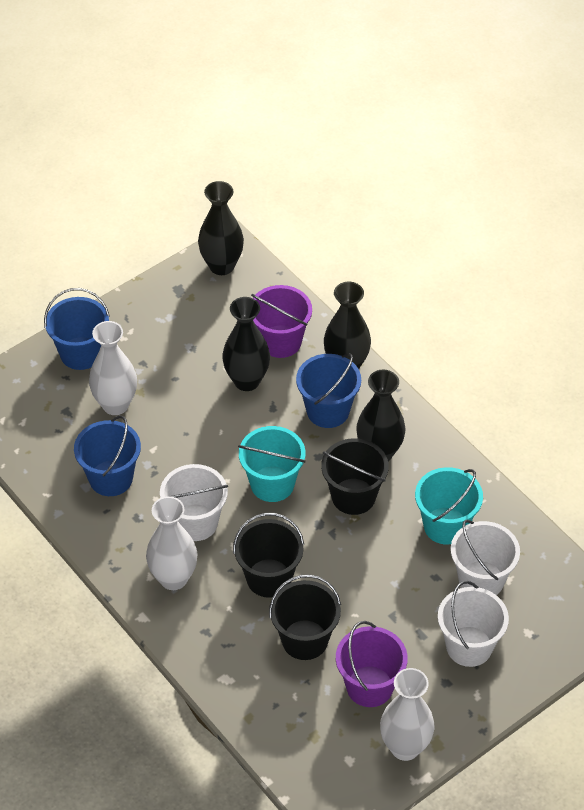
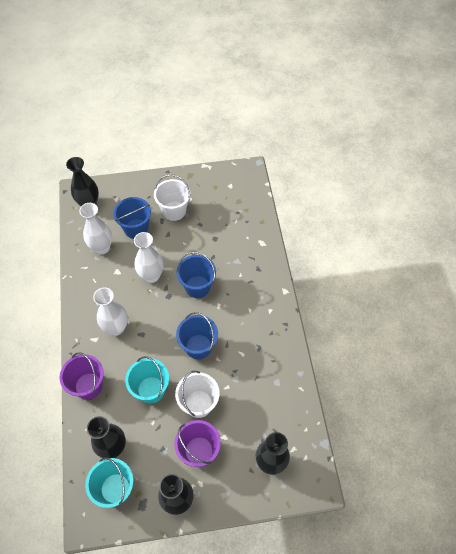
black bucket: 3 -> 0
white bucket: 3 -> 2

